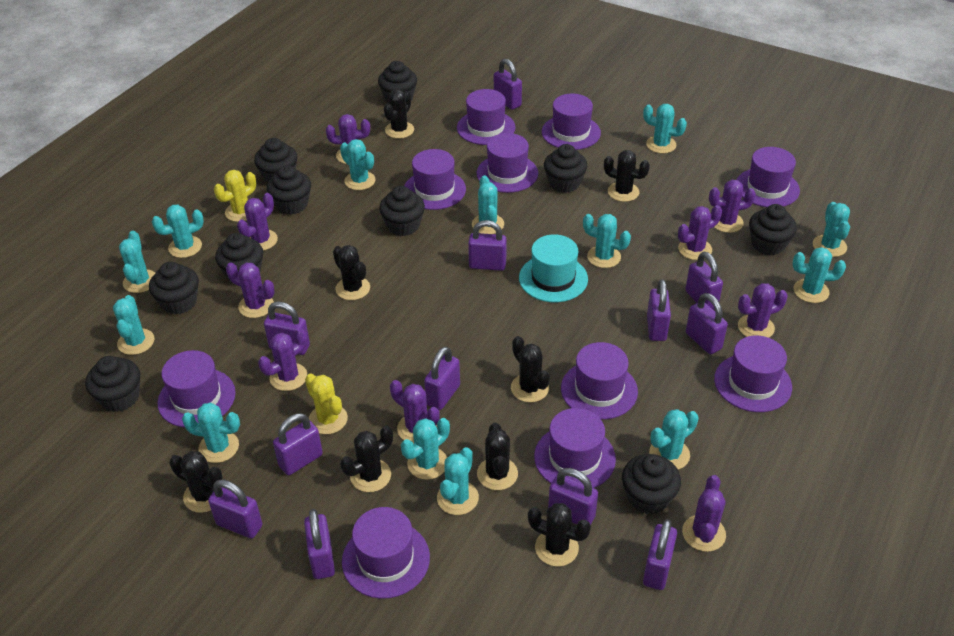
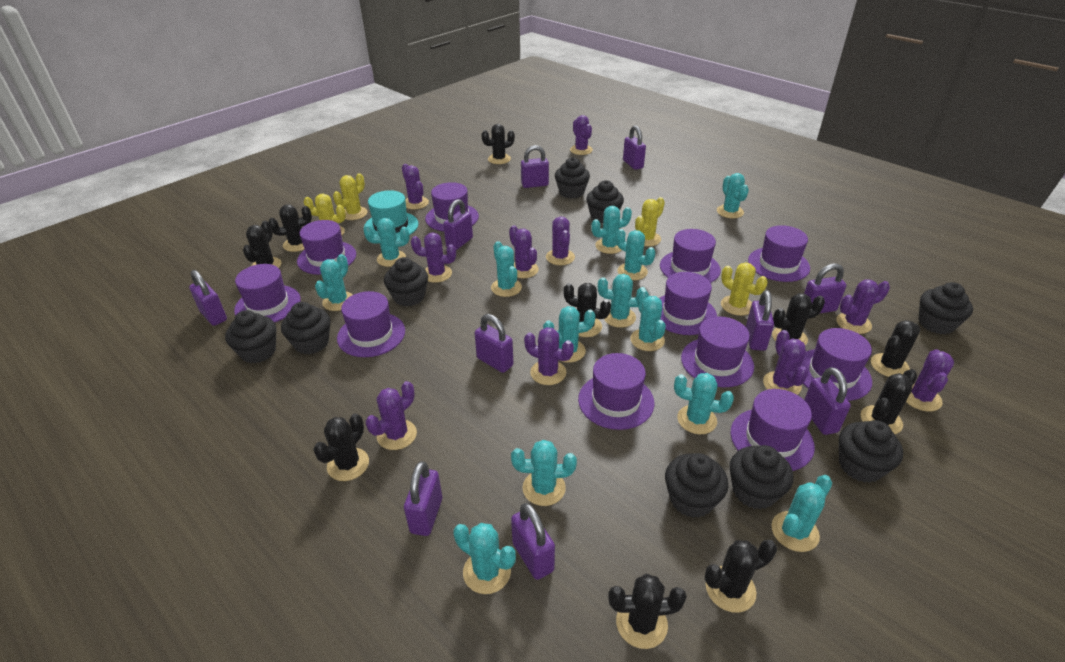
black cactus: 8 -> 10
black cupcake: 10 -> 9
purple cactus: 9 -> 10
purple hat: 10 -> 11
purple padlock: 12 -> 10
yellow cactus: 2 -> 4

